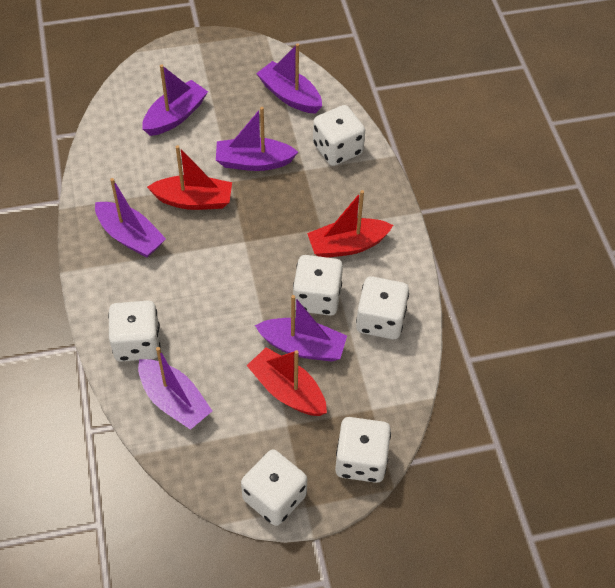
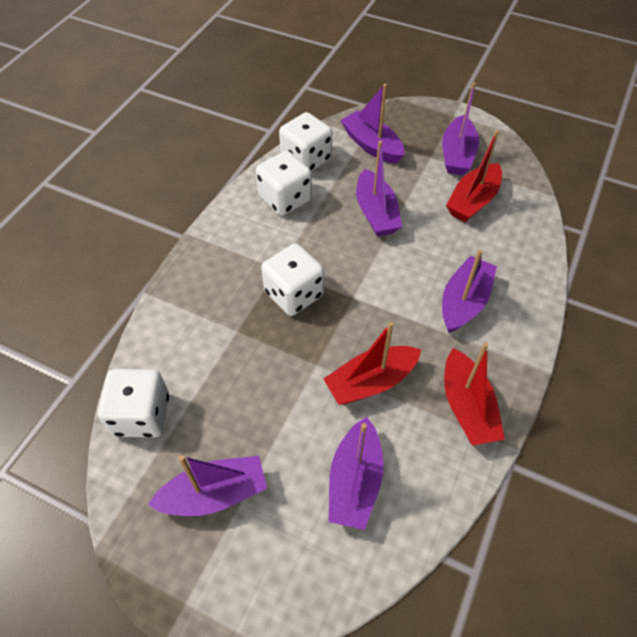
white dice: 6 -> 4

